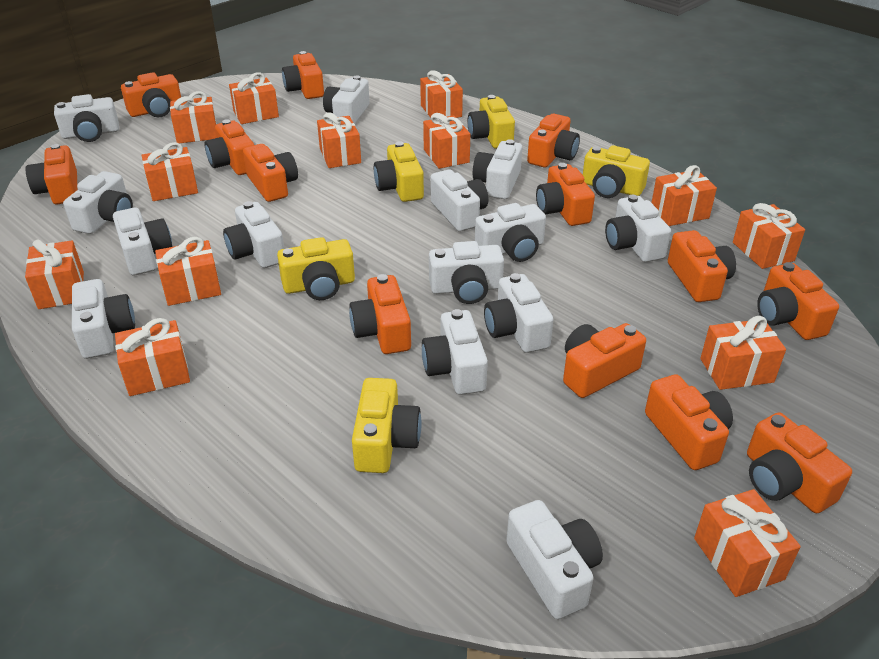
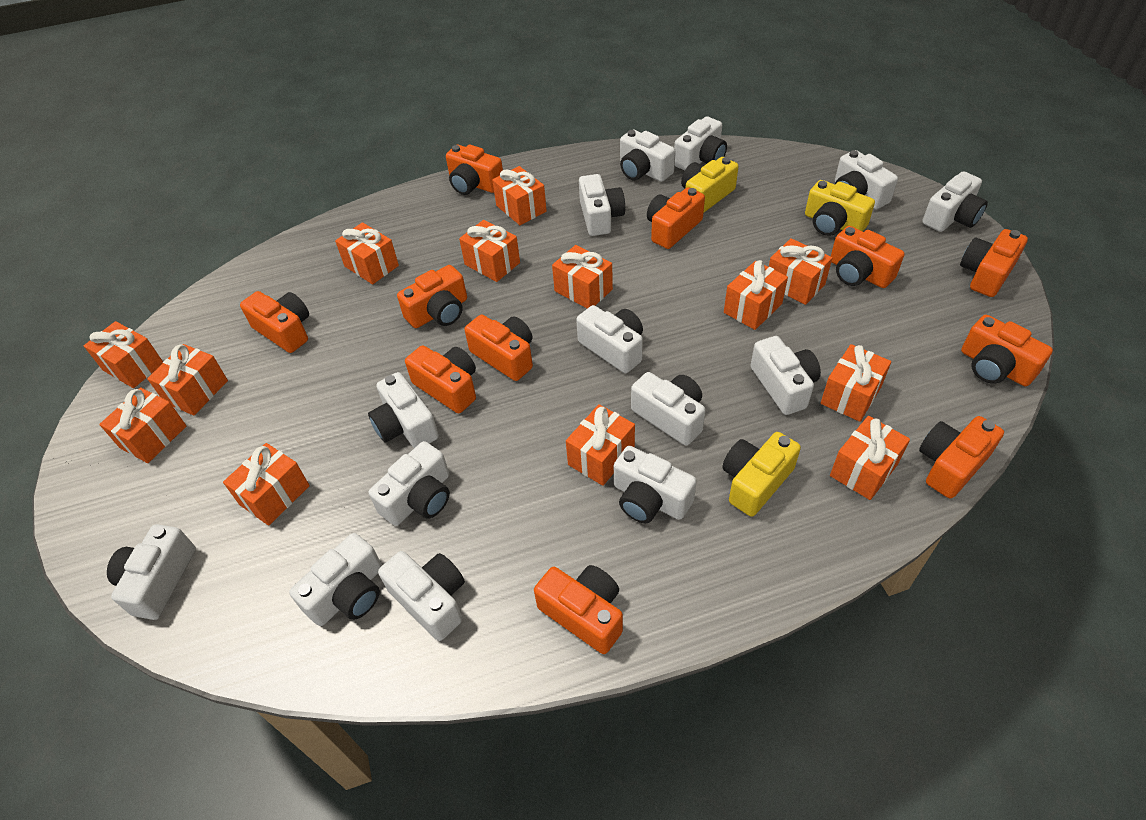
orange camera: 13 -> 11
yellow camera: 5 -> 3

